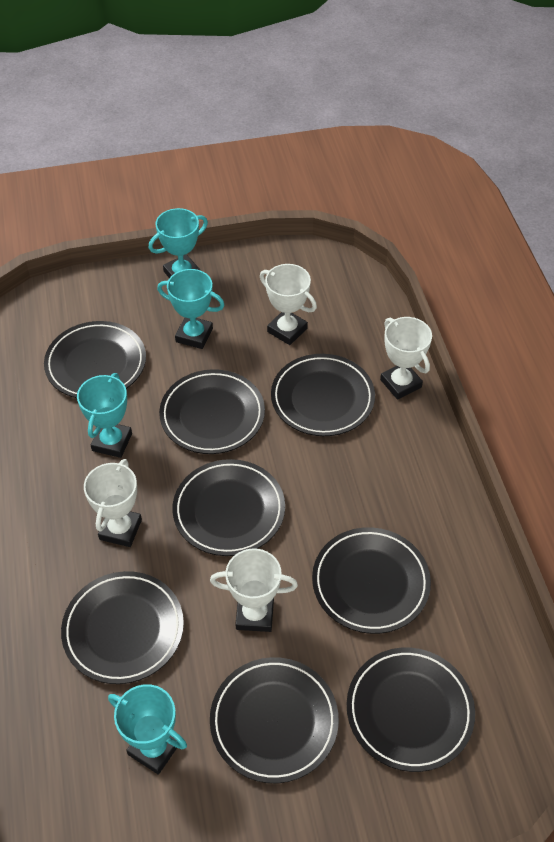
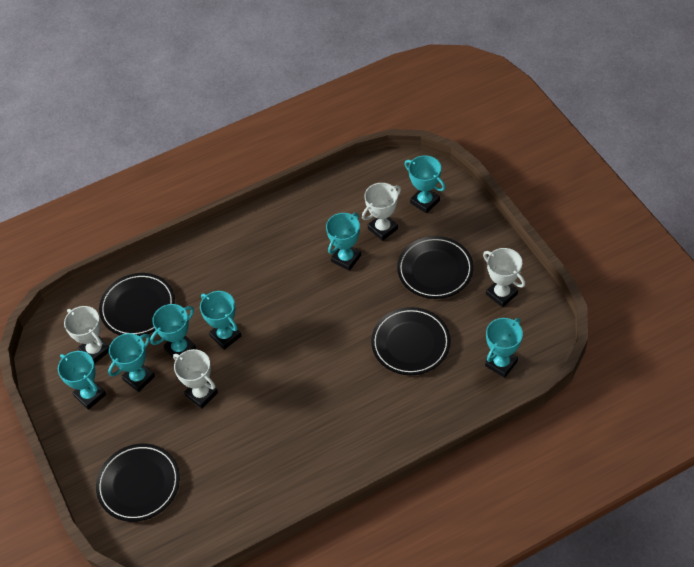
black plate: 8 -> 4
turquoise trophy: 4 -> 7

